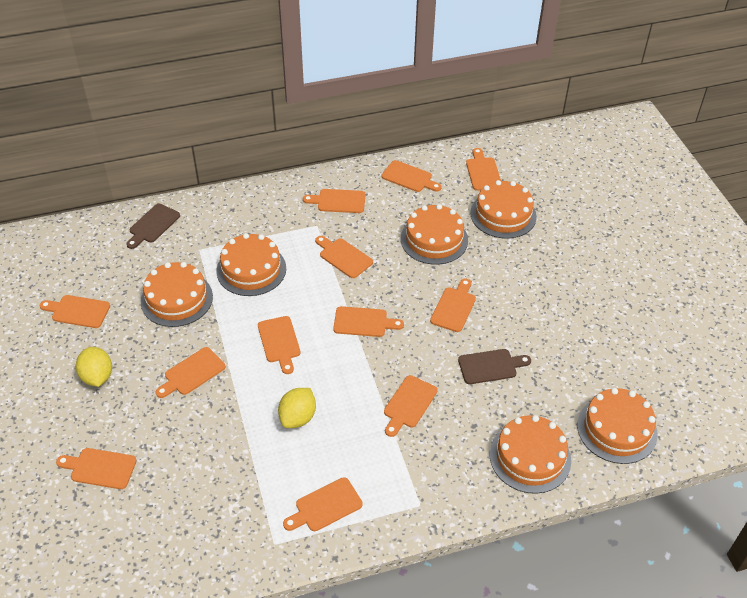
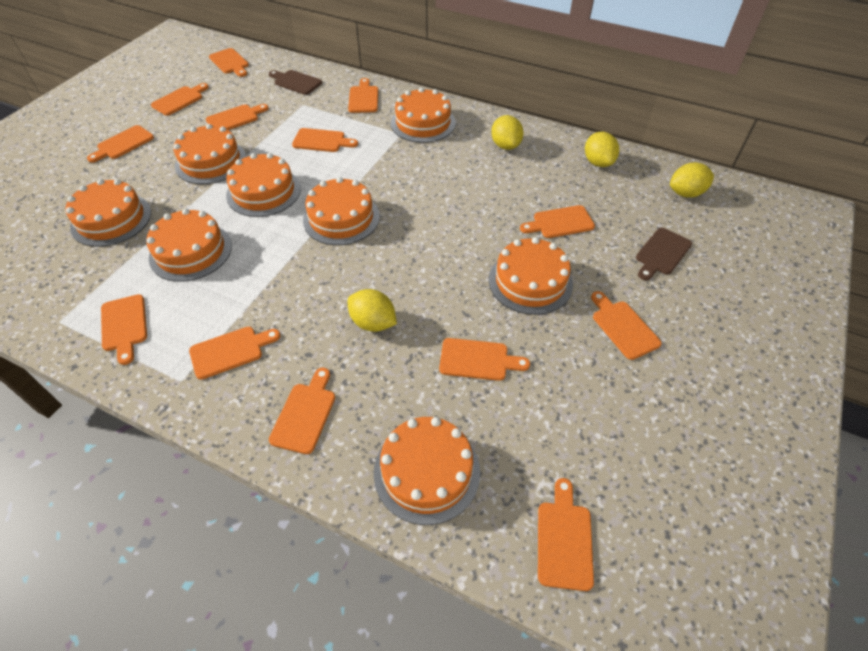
orange cake: 6 -> 8
orange cutting board: 12 -> 13
yellow lemon: 2 -> 4

